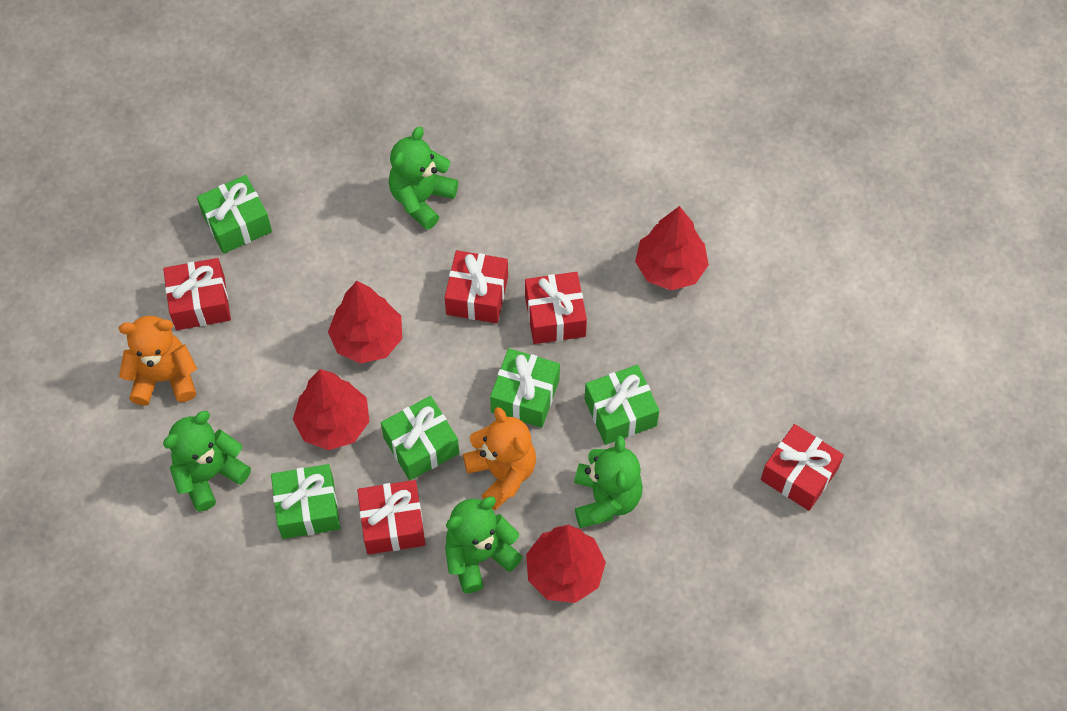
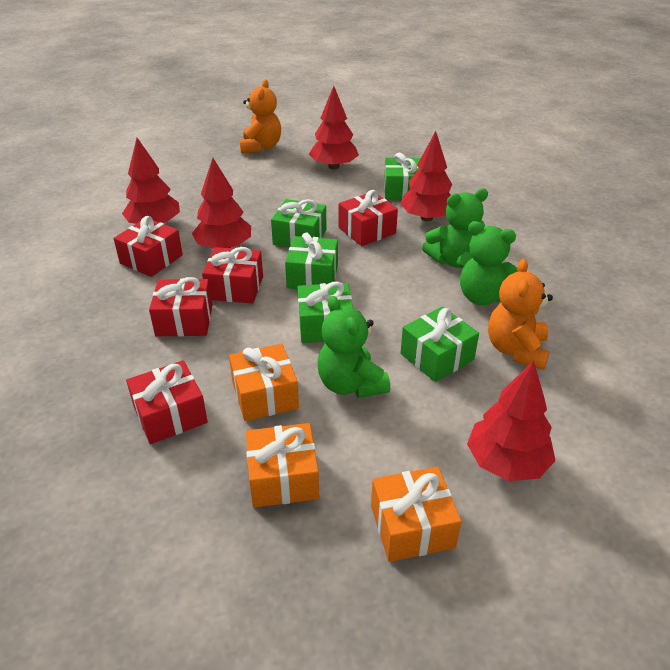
green teddy bear: 4 -> 3
orange gift: 0 -> 3
red tree: 4 -> 5

